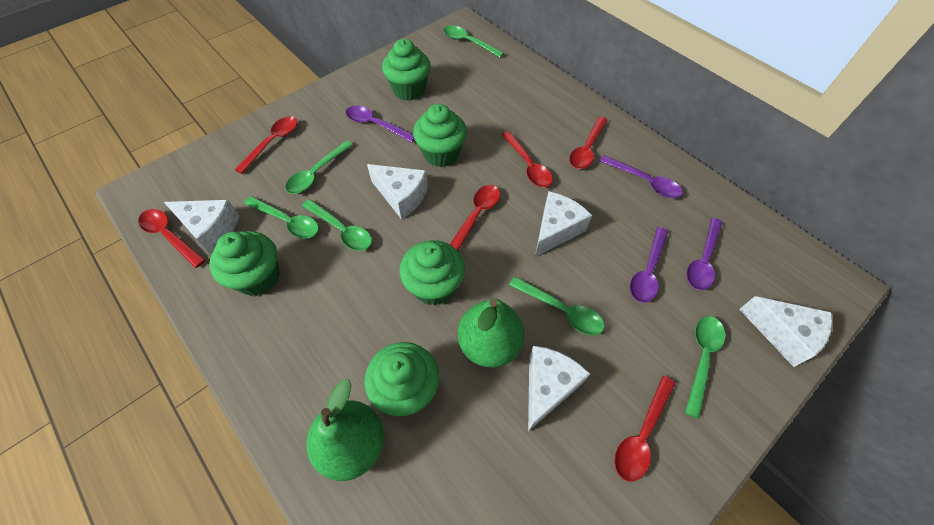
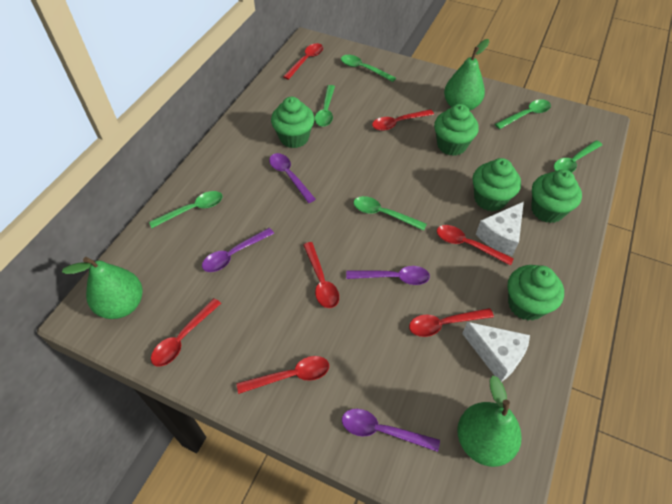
green pear: 2 -> 3
red spoon: 6 -> 7
white cheese: 5 -> 2

